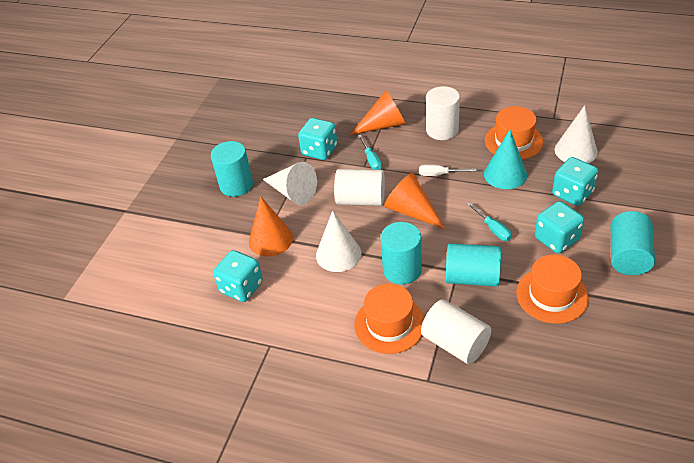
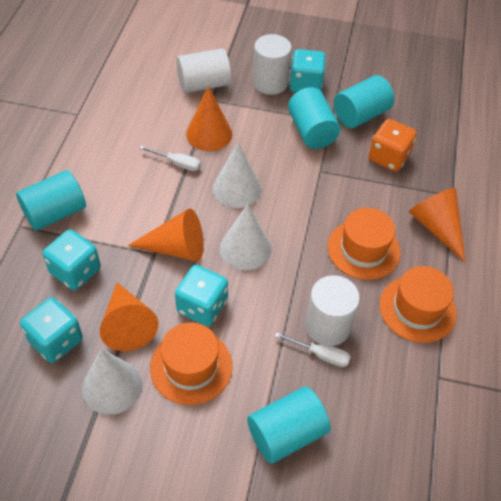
orange cone: 3 -> 4
orange dice: 0 -> 1
turquoise cone: 1 -> 0
turquoise screwdriver: 2 -> 0
white screwdriver: 1 -> 2

